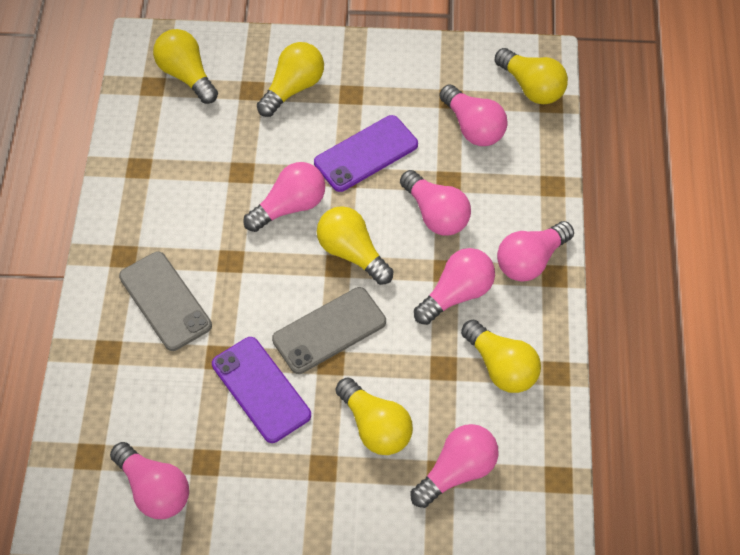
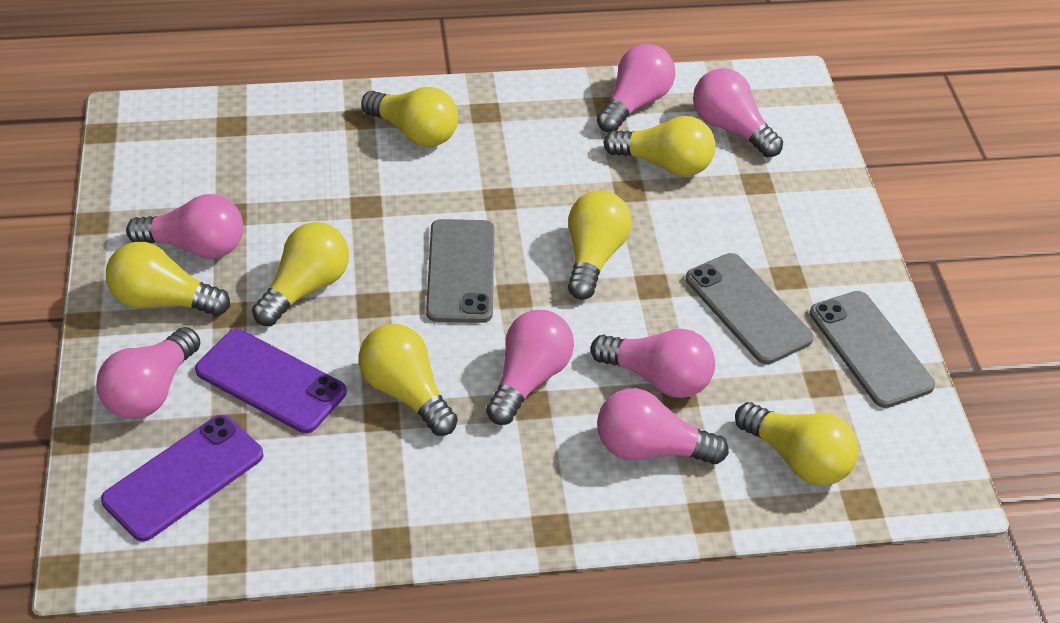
grey phone: 2 -> 3
yellow light bulb: 6 -> 7

